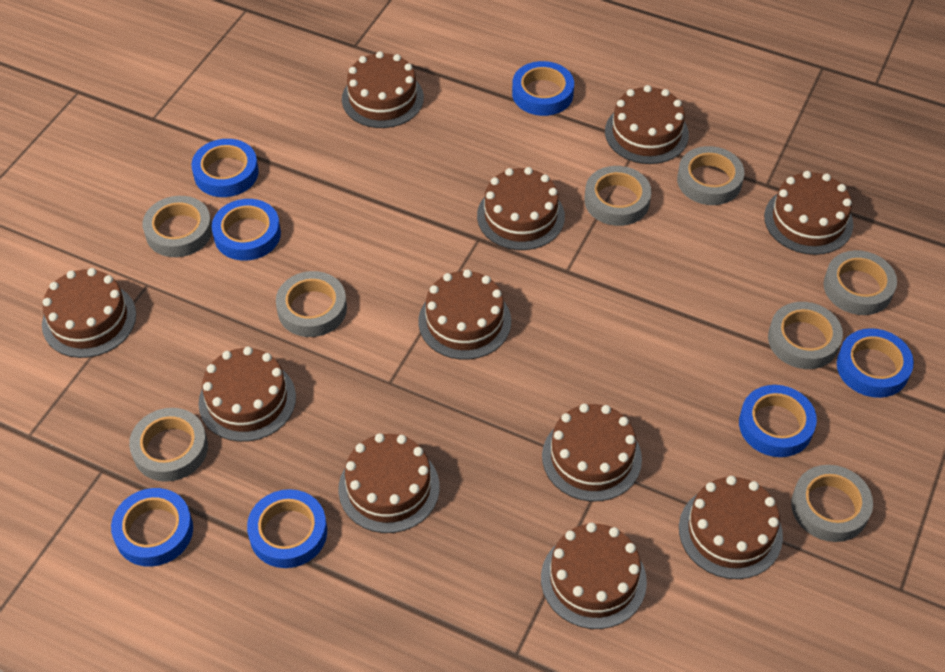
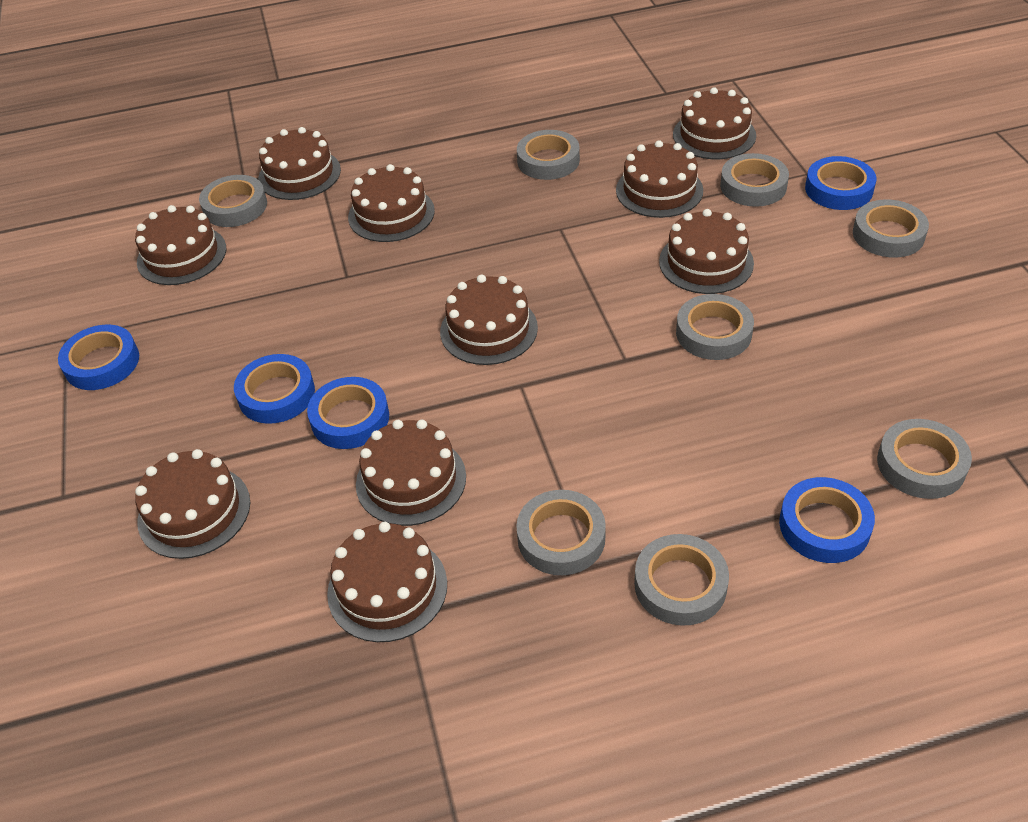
blue tape: 7 -> 5
brown cake: 11 -> 10

